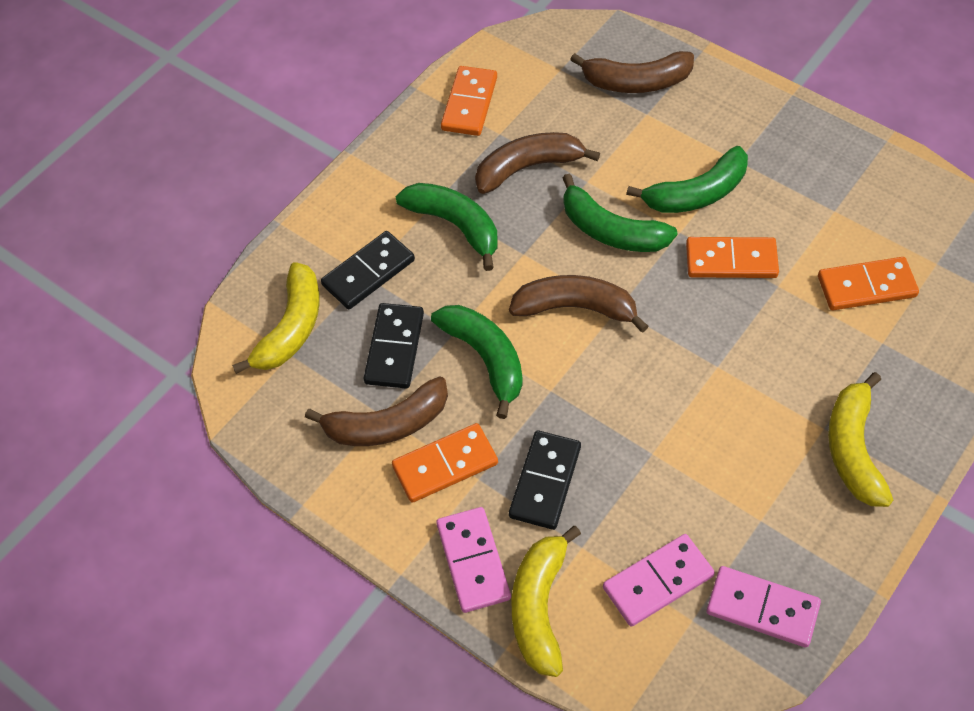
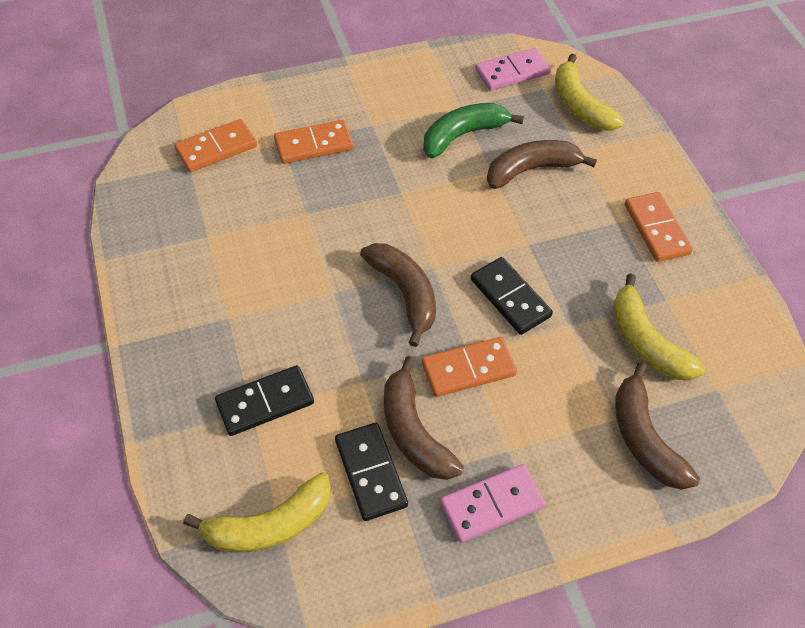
green banana: 4 -> 1
pink domino: 3 -> 2

